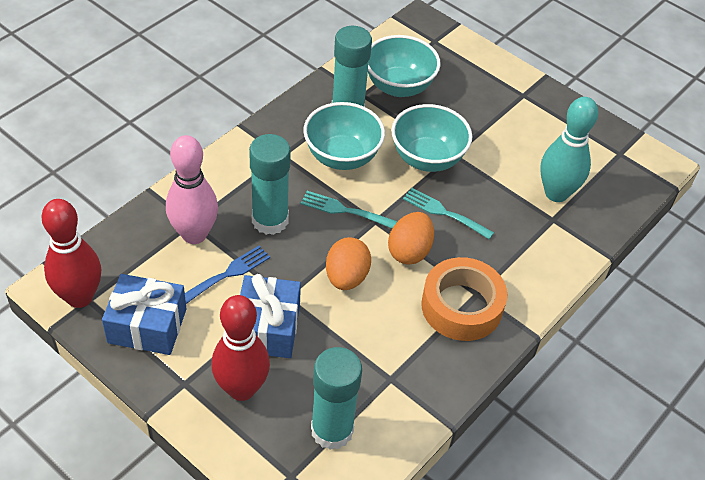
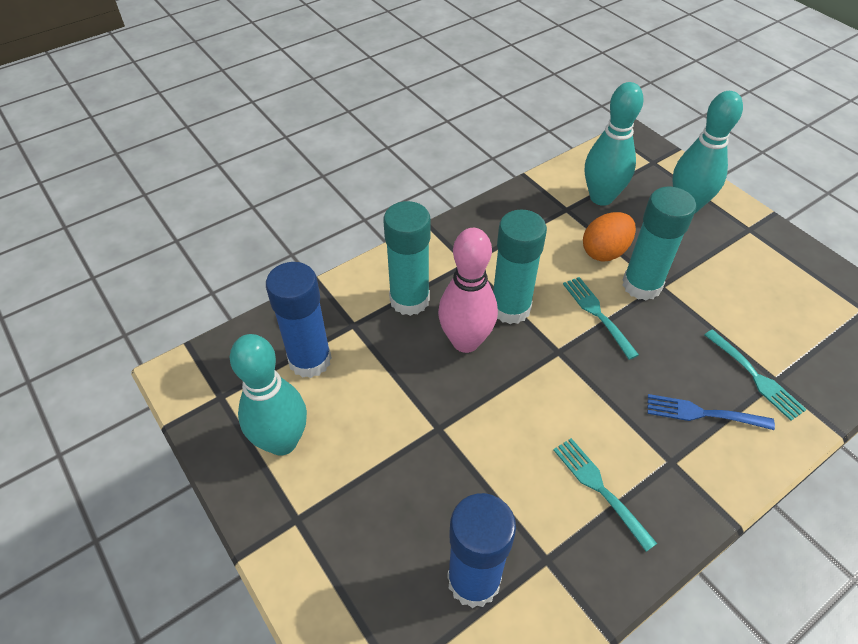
blue gift: 2 -> 0
blue glue stick: 0 -> 2
orange egg: 2 -> 1
orange tape: 1 -> 0
red bowling pin: 2 -> 0
turquoise bowl: 3 -> 0
turquoise bowling pin: 1 -> 3
turquoise fork: 2 -> 3

